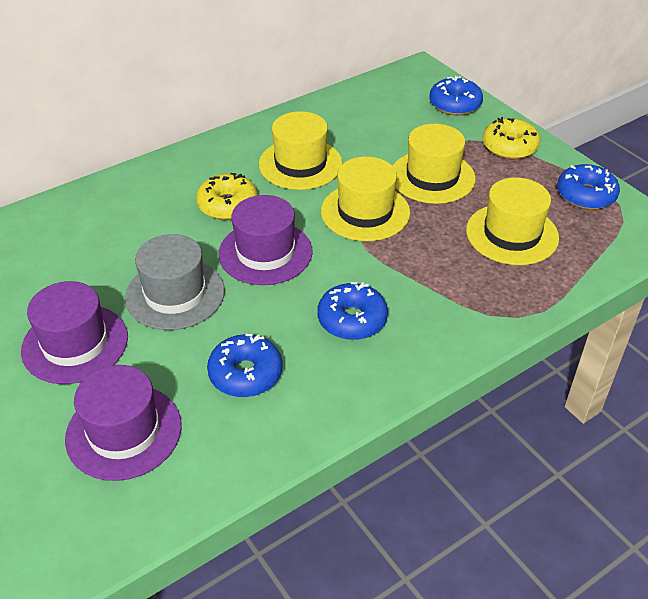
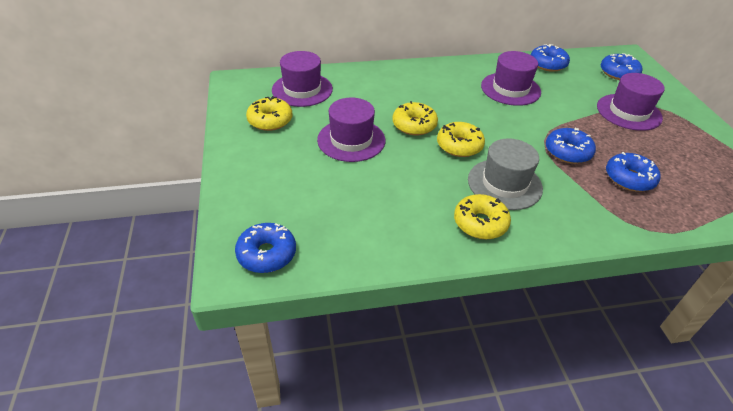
blue donut: 4 -> 5
purple hat: 3 -> 4
yellow donut: 2 -> 4
yellow hat: 4 -> 0

